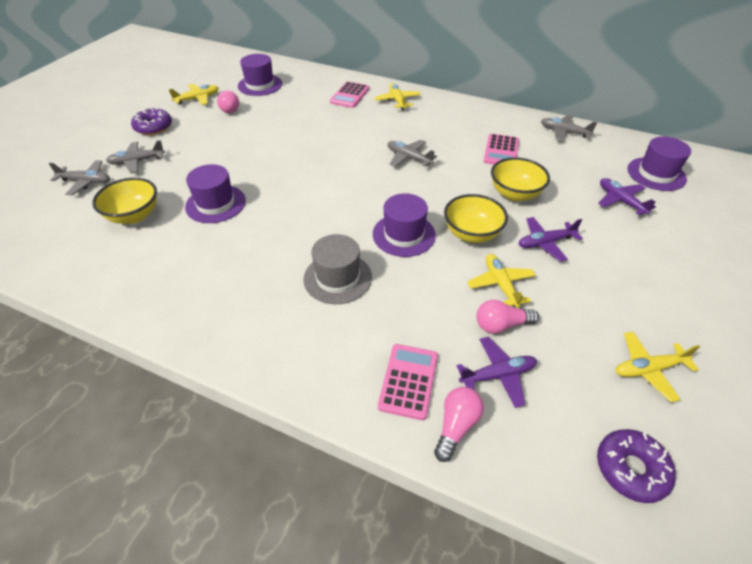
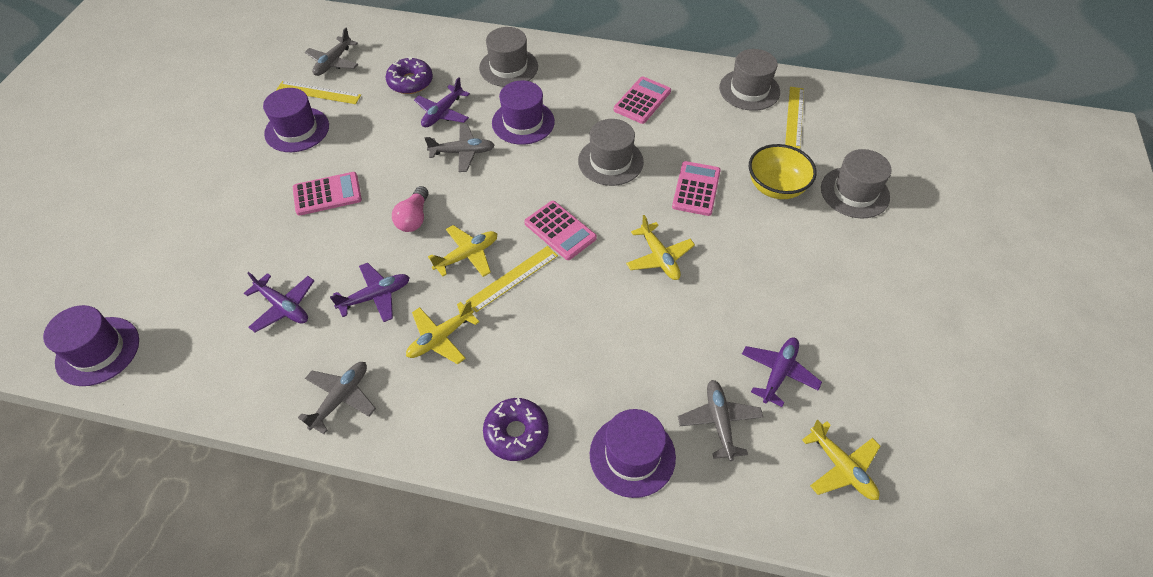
grey hat: 1 -> 4
pink calculator: 3 -> 4
pink light bulb: 3 -> 1
purple plane: 3 -> 4
yellow bowl: 3 -> 1
yellow ruler: 0 -> 3

